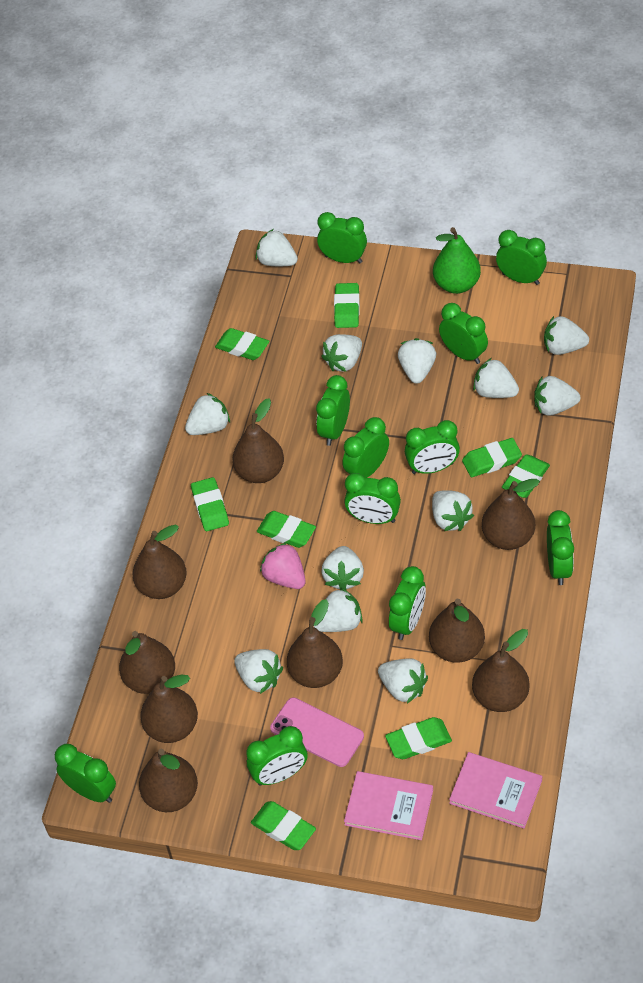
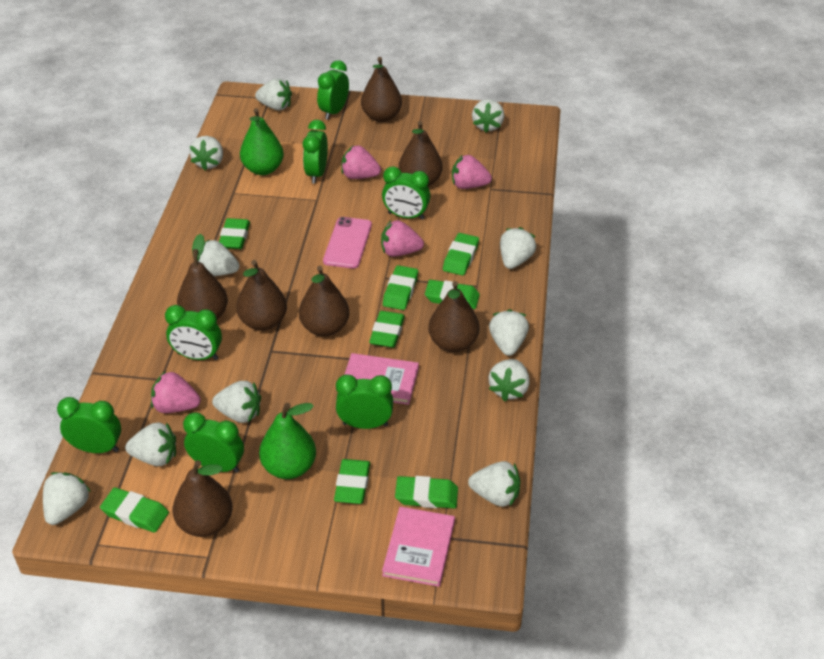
brown pear: 9 -> 7
green clock: 11 -> 7
green pear: 1 -> 2
pink strawberry: 1 -> 4
white strawberry: 12 -> 11

